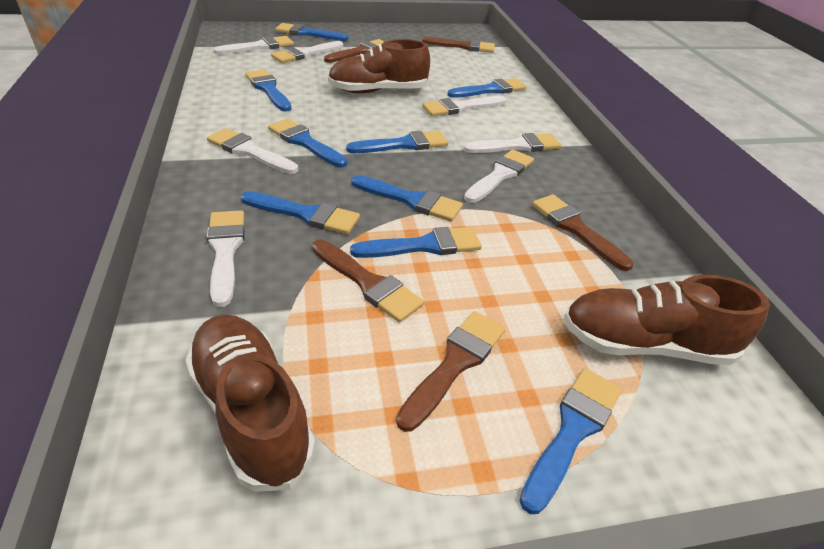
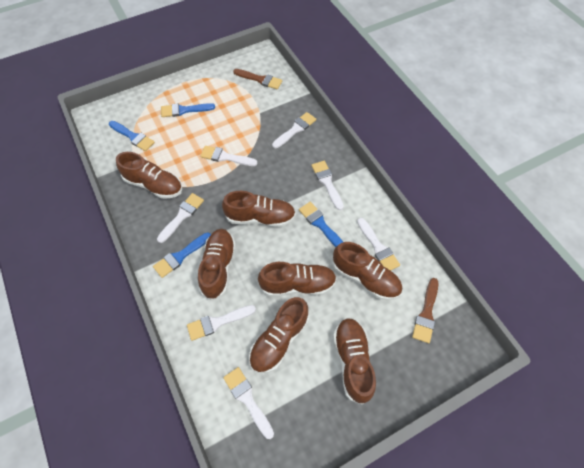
blue brush: 9 -> 4
brown brush: 5 -> 2
brown shoe: 3 -> 7

